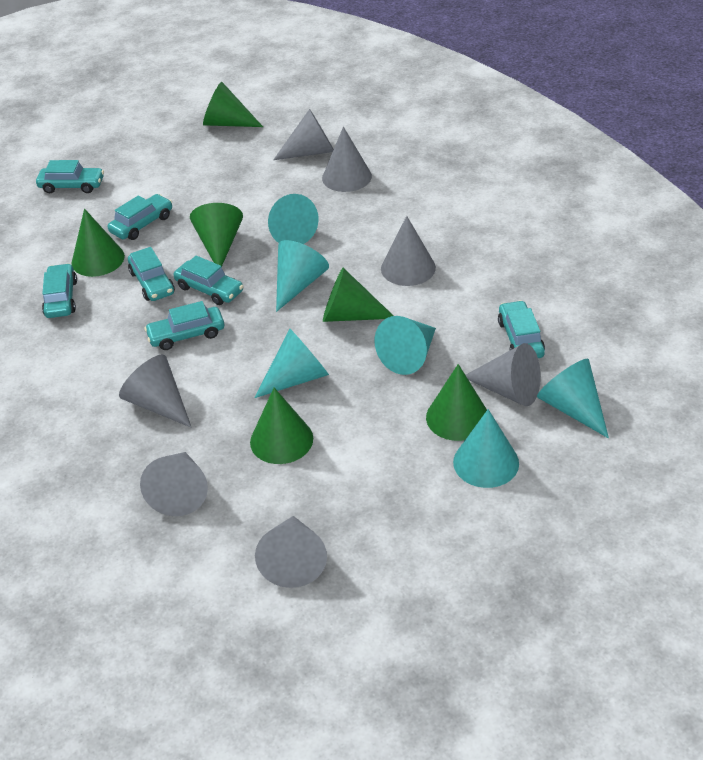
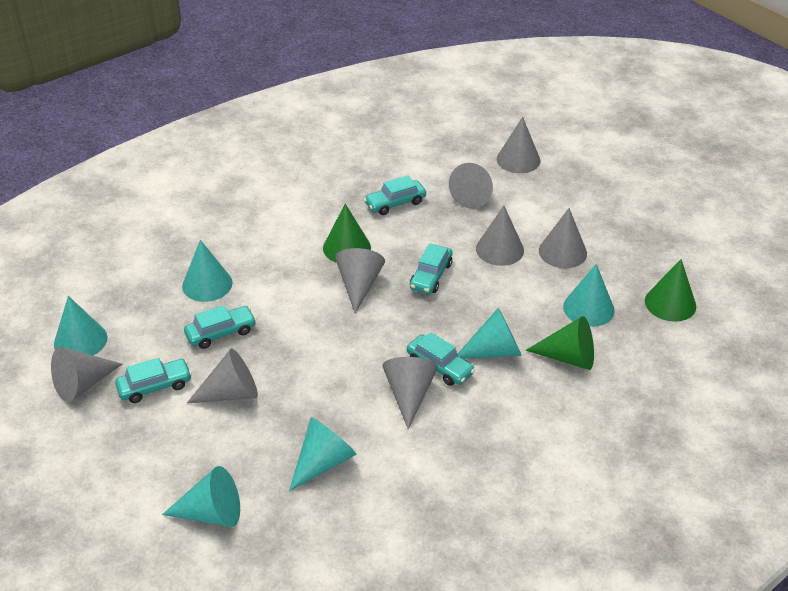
green cone: 6 -> 3
grey cone: 7 -> 8
turquoise car: 7 -> 5

